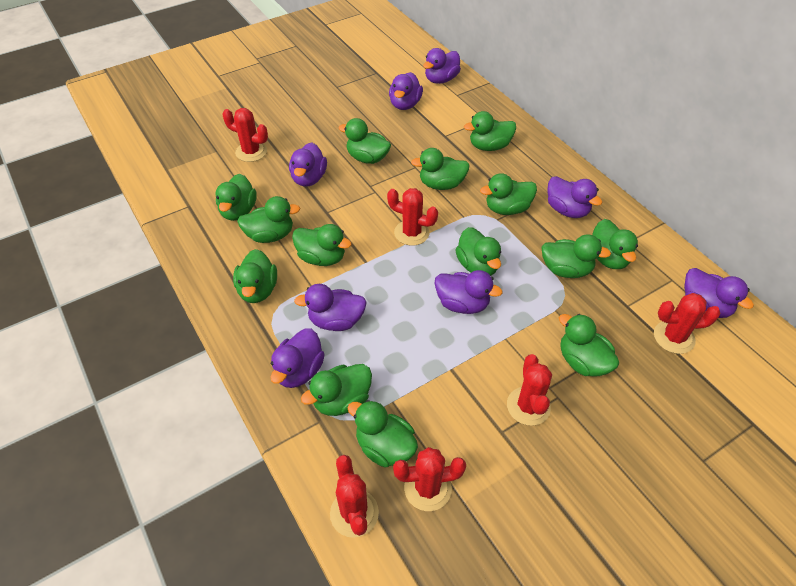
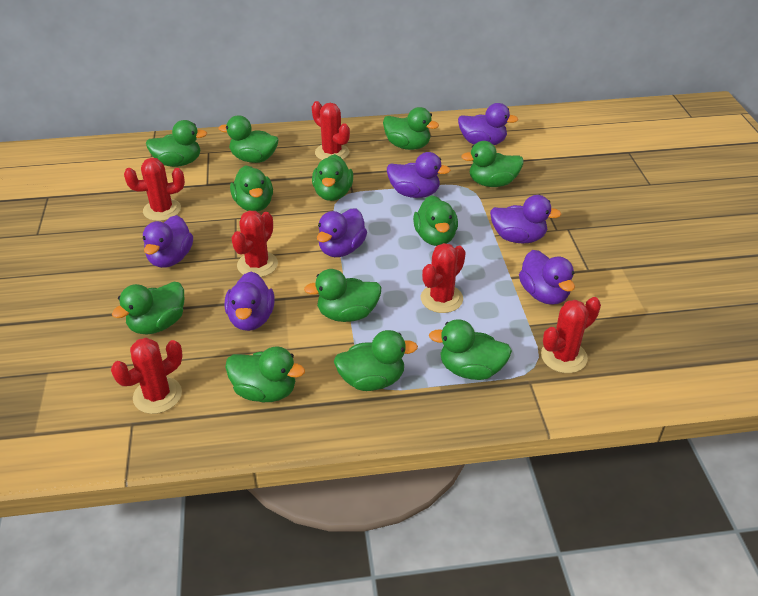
green duck: 14 -> 12
purple duck: 8 -> 7

